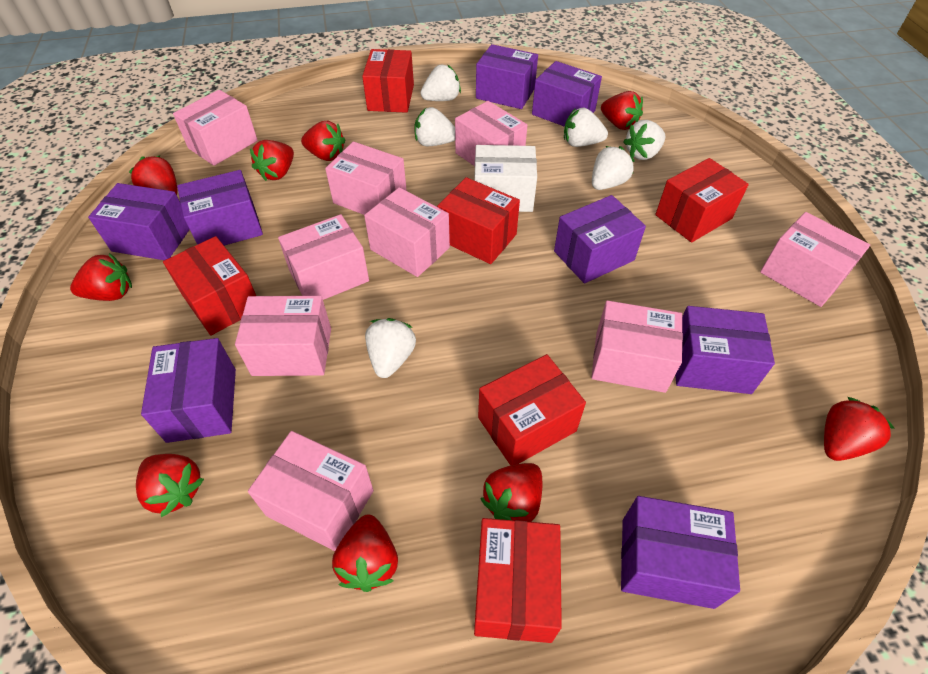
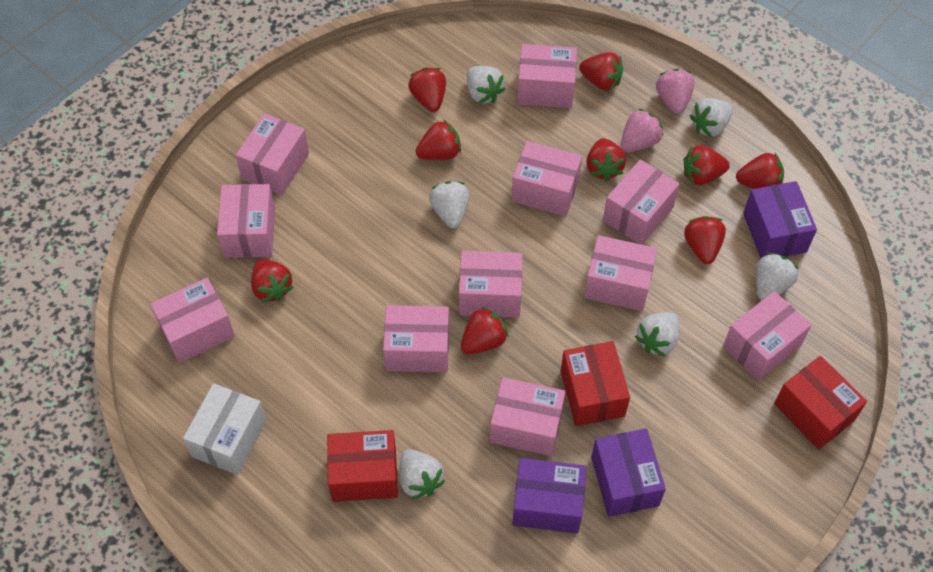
pink box: 9 -> 11
pink strawberry: 0 -> 2
purple box: 8 -> 3
red box: 6 -> 3

